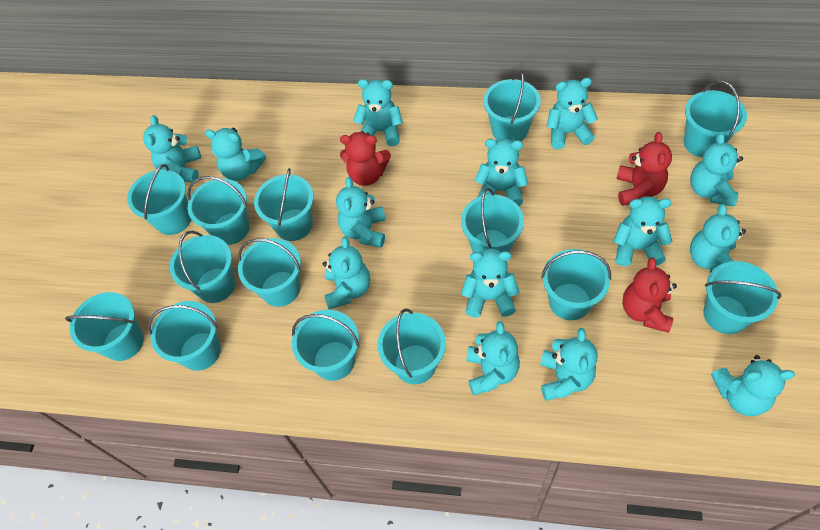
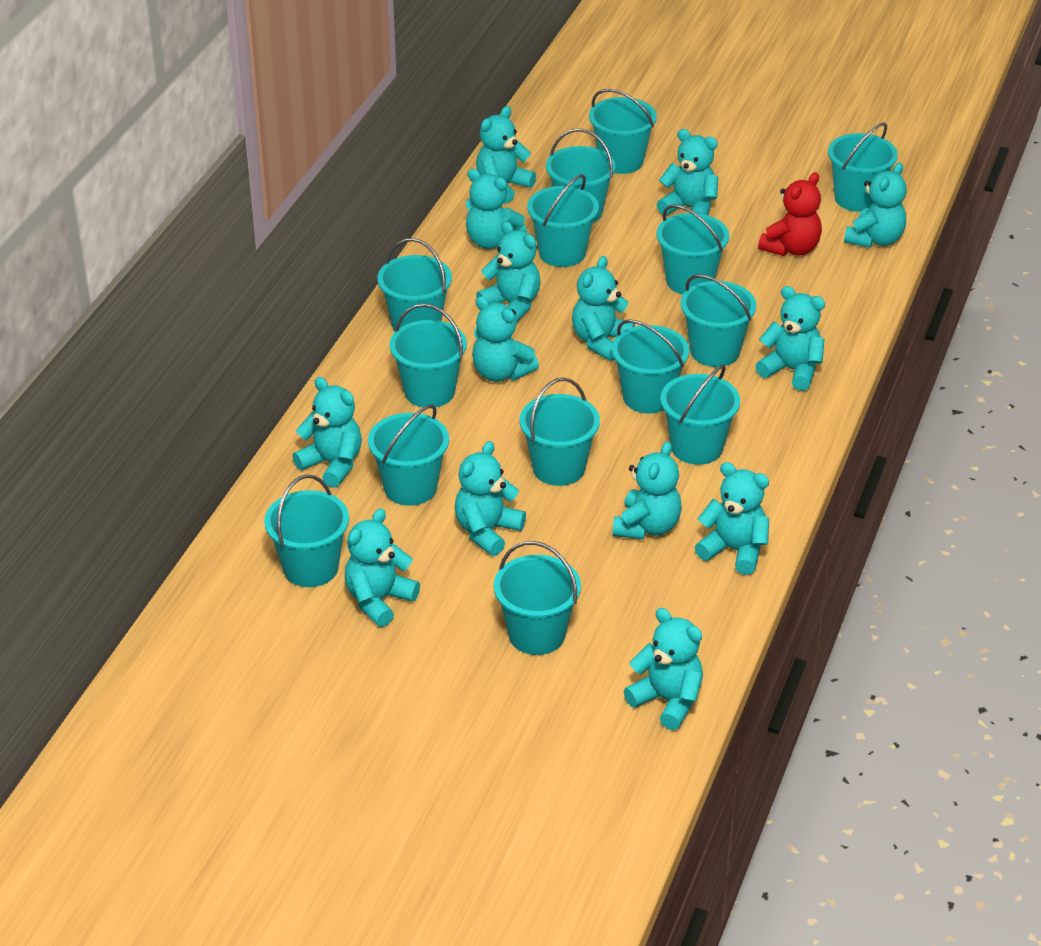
red teddy bear: 3 -> 1

